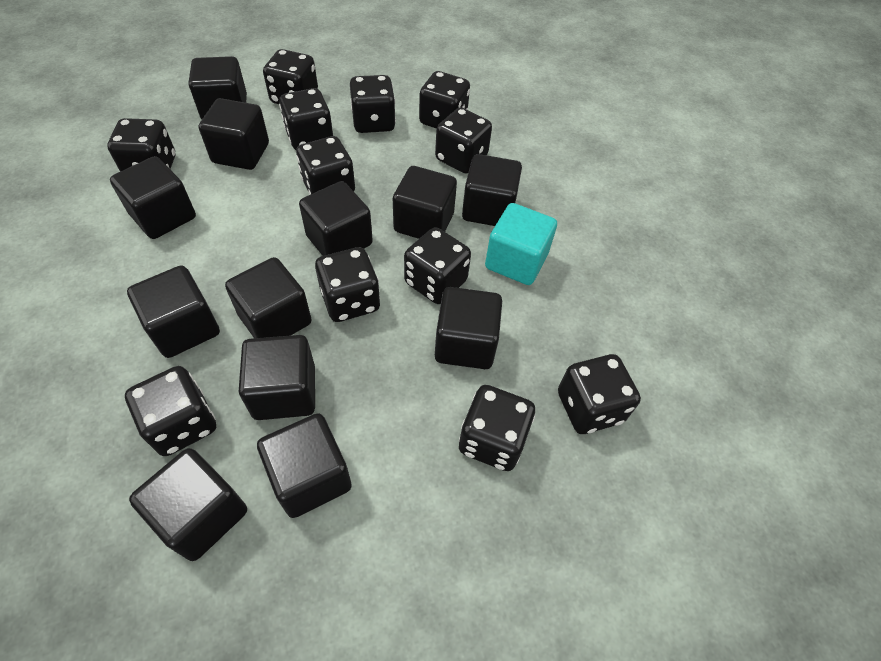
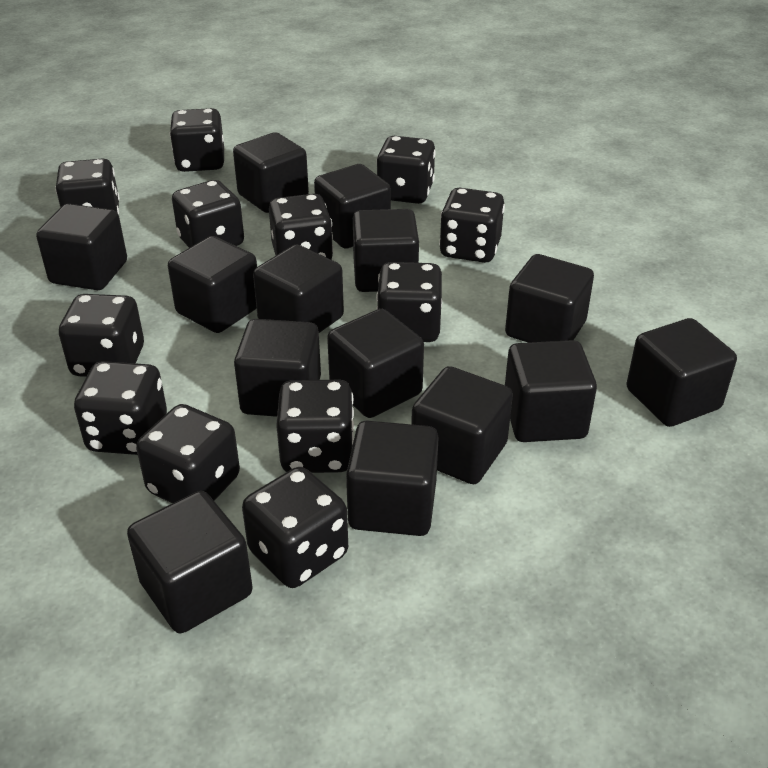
black cube: 12 -> 14
turquoise cube: 1 -> 0

